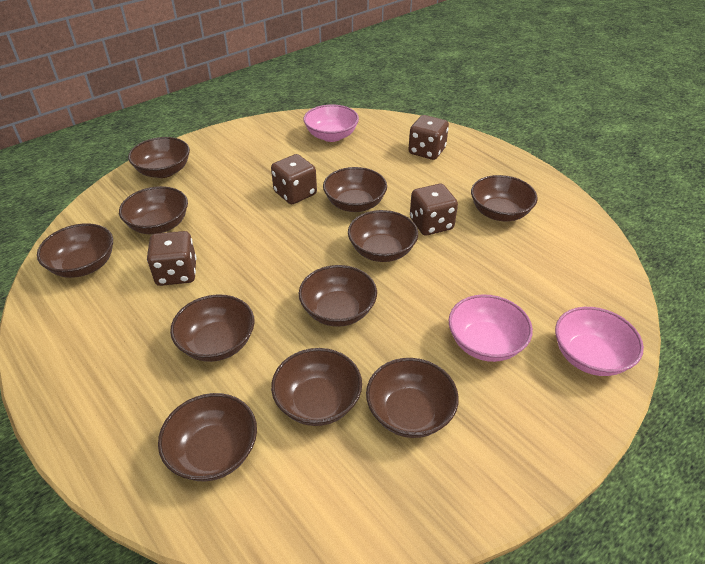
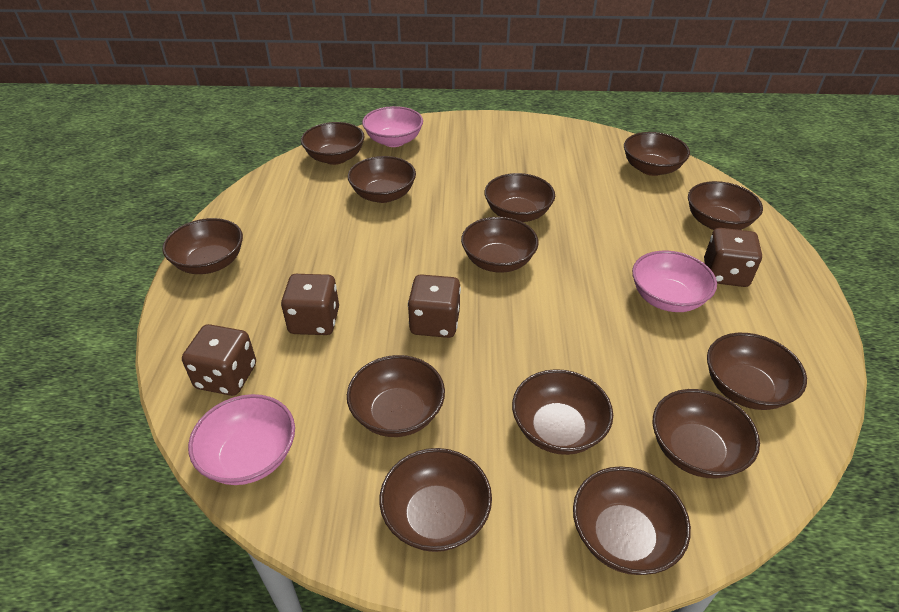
brown bowl: 11 -> 13

